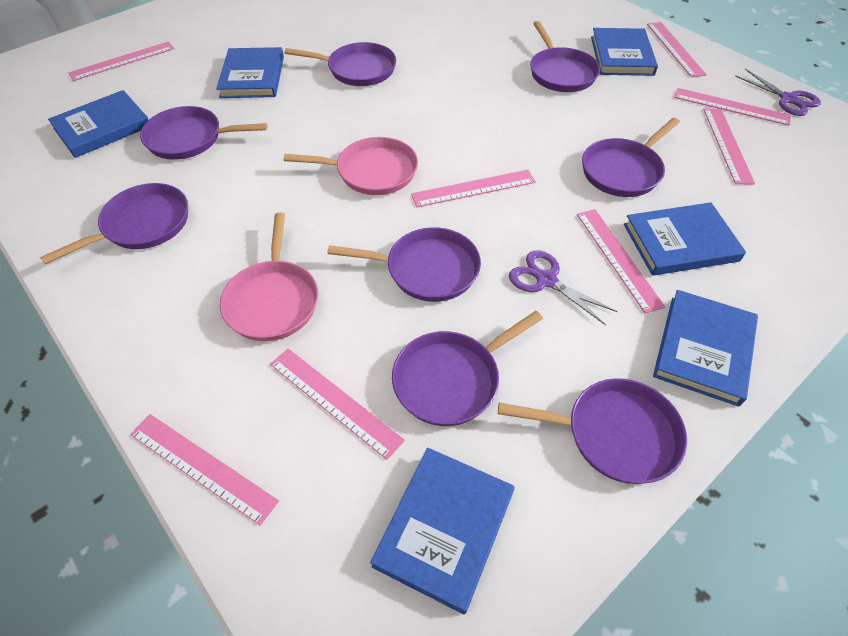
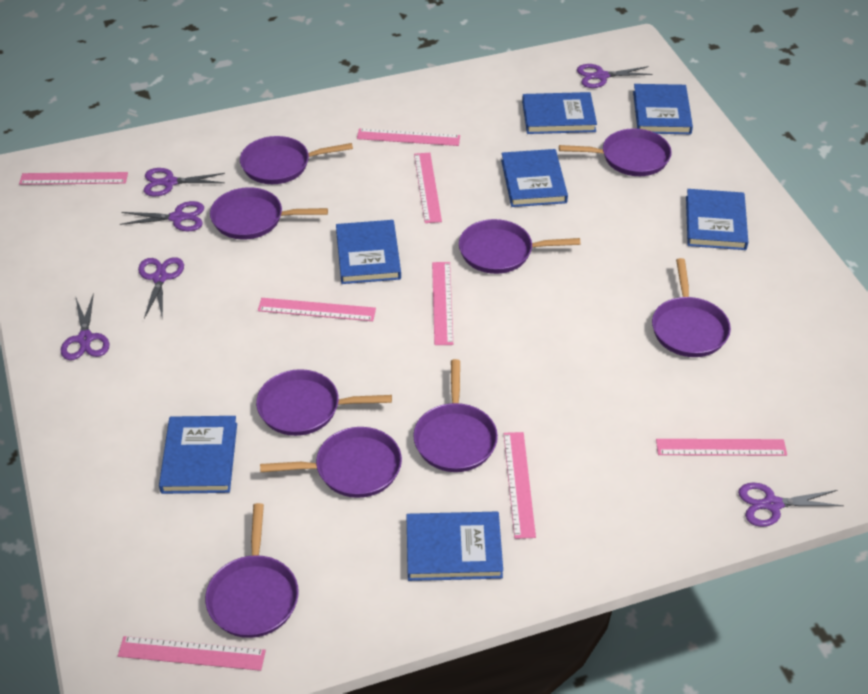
blue book: 6 -> 7
pink pan: 2 -> 0
purple pan: 8 -> 9
purple scissors: 2 -> 6

